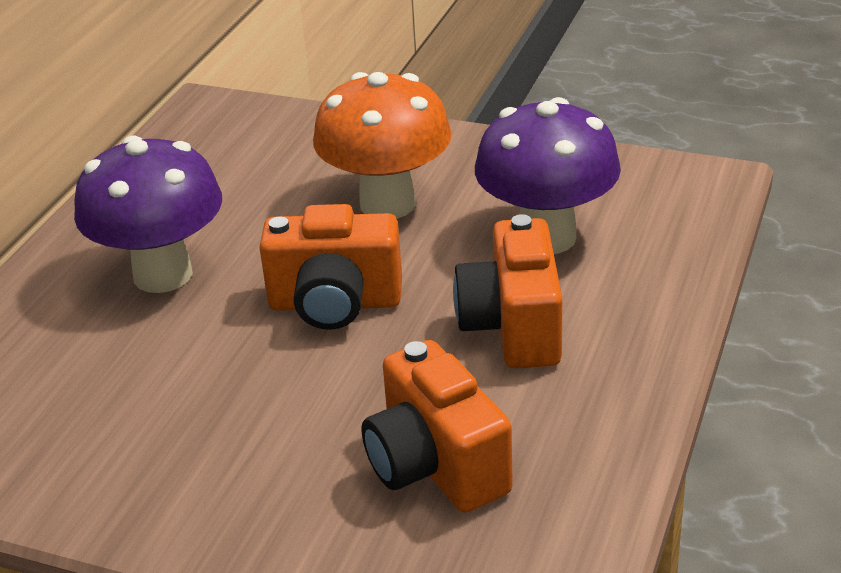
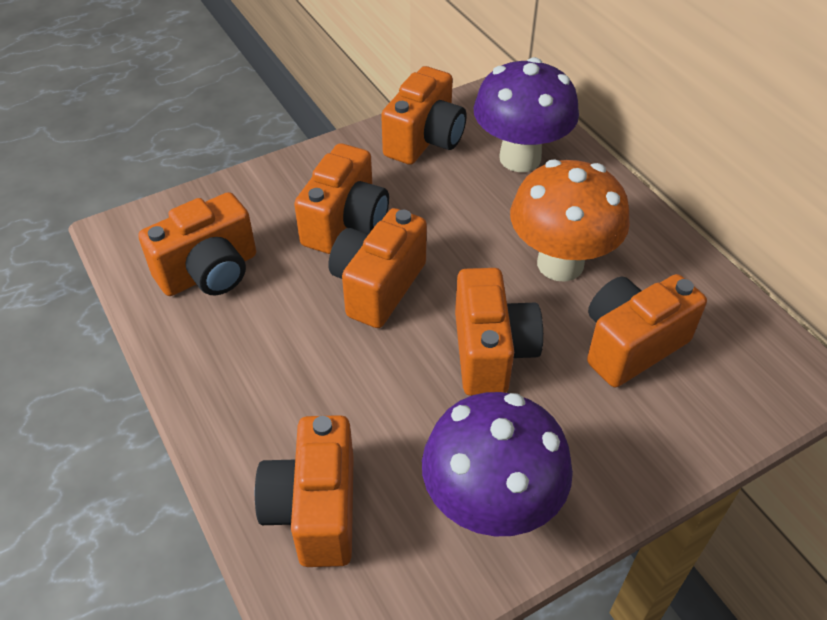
orange camera: 3 -> 7

